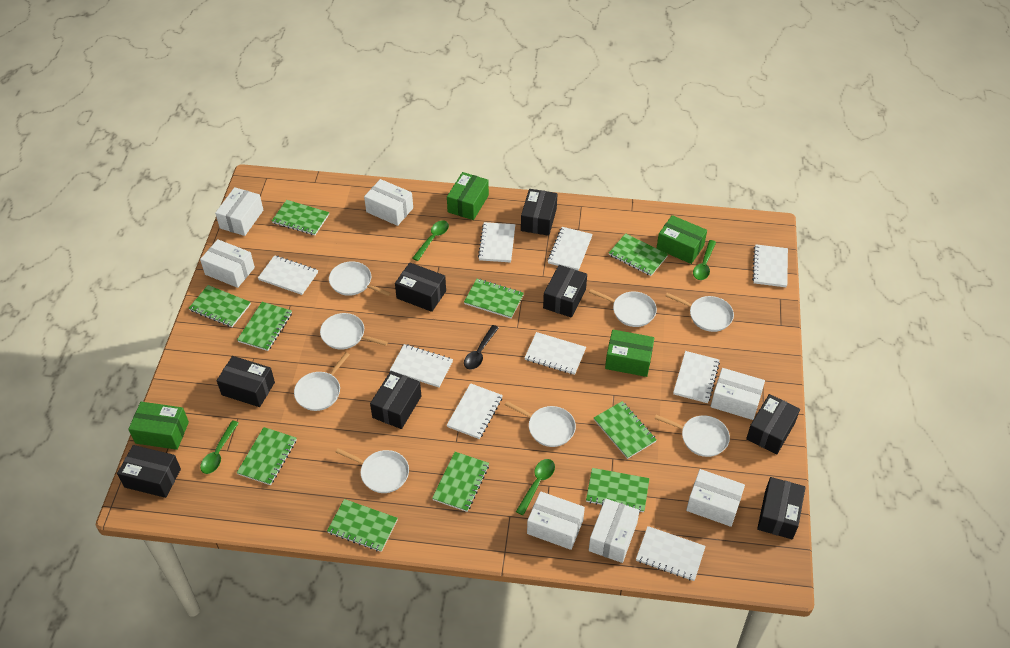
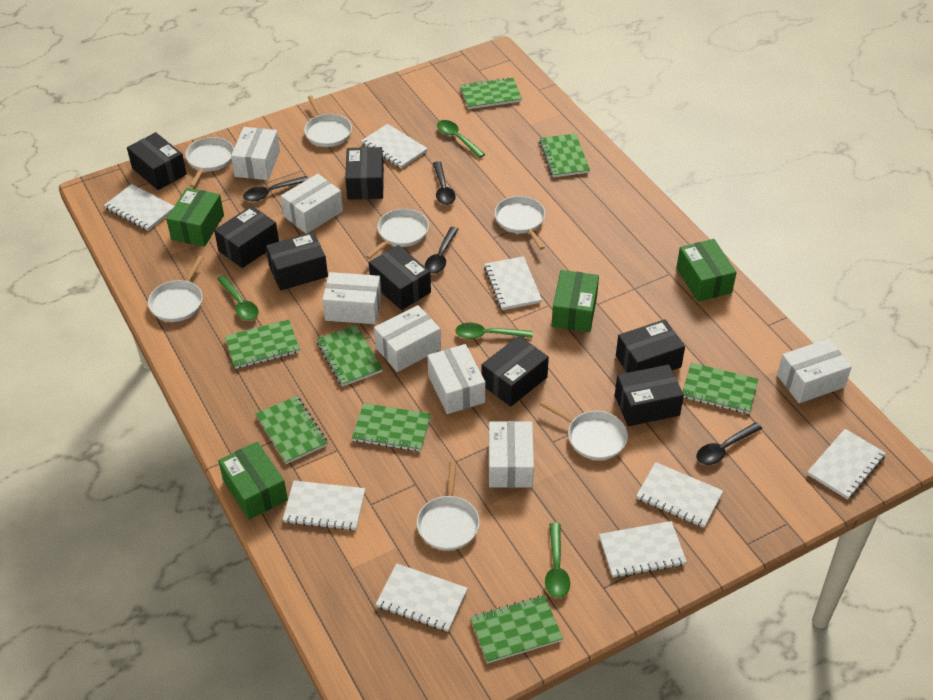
black spoon: 1 -> 4
green notebook: 10 -> 8
white notebook: 9 -> 8
white pan: 8 -> 7

